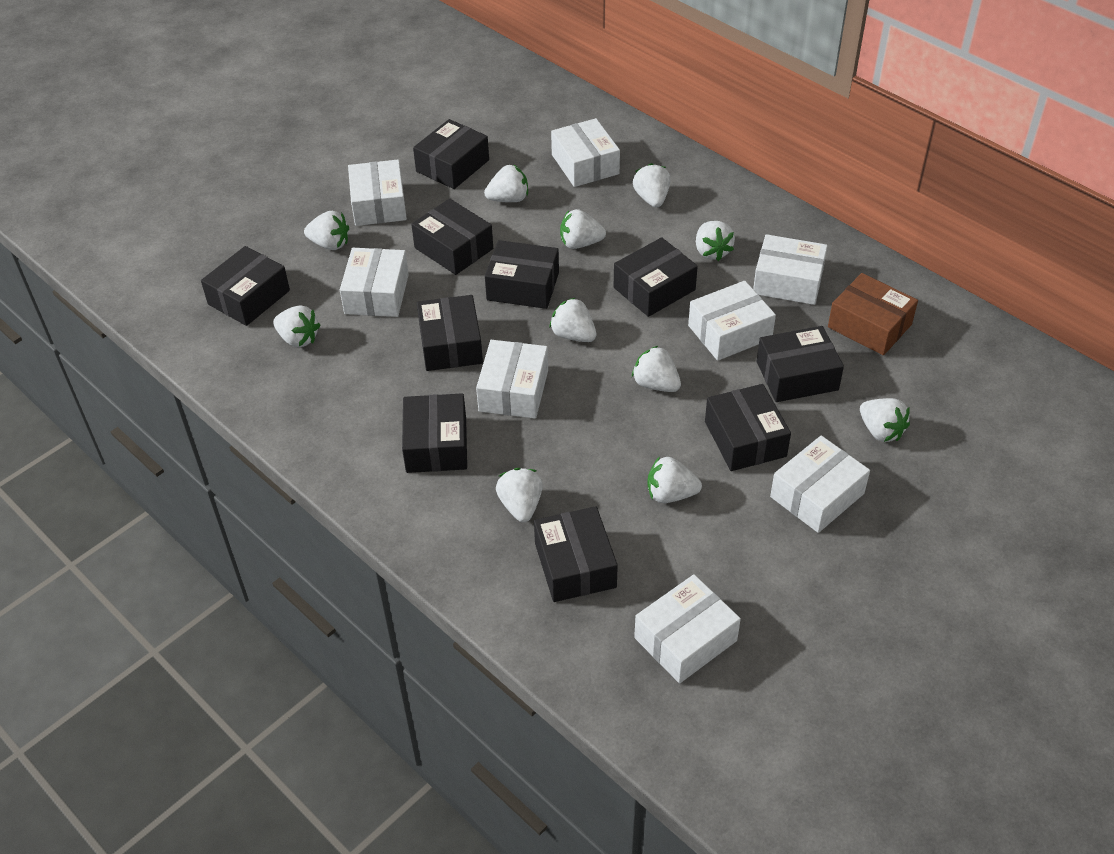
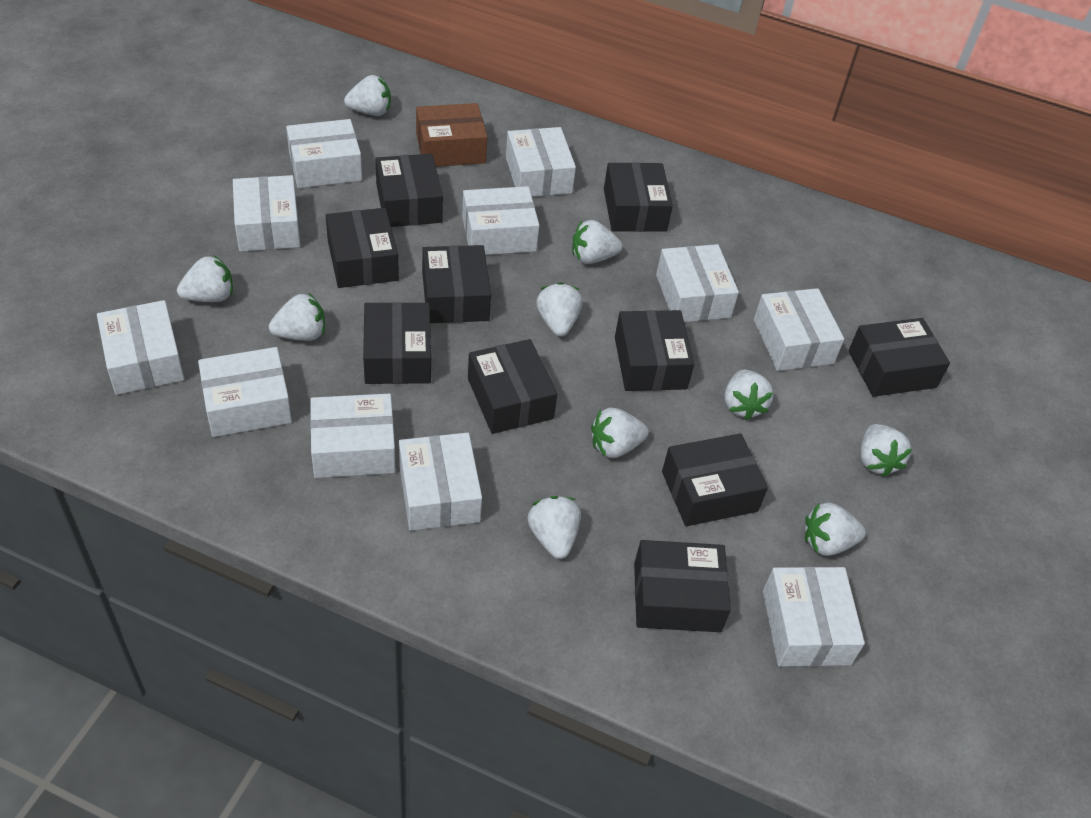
white box: 8 -> 11
white strawberry: 11 -> 10

